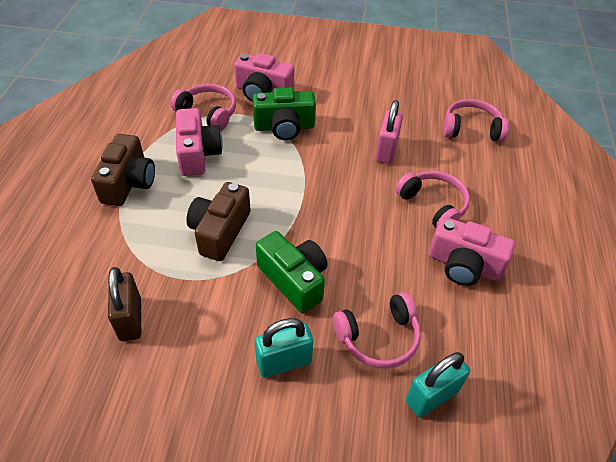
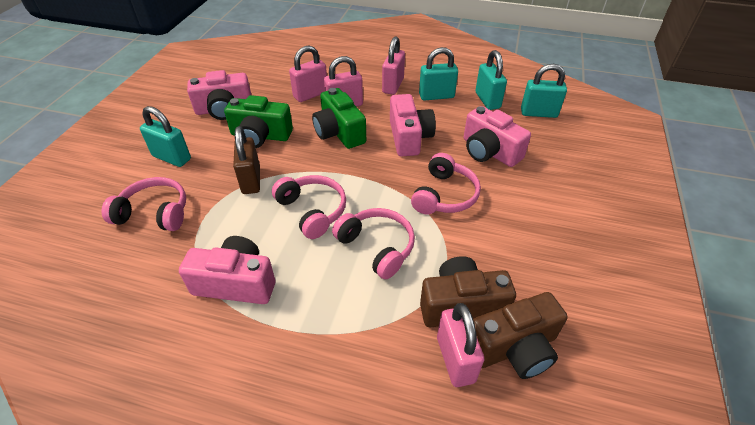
pink camera: 3 -> 4
pink padlock: 1 -> 4
turquoise padlock: 2 -> 4

